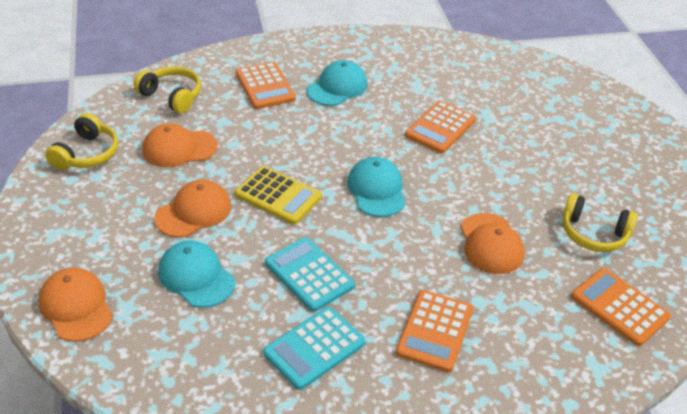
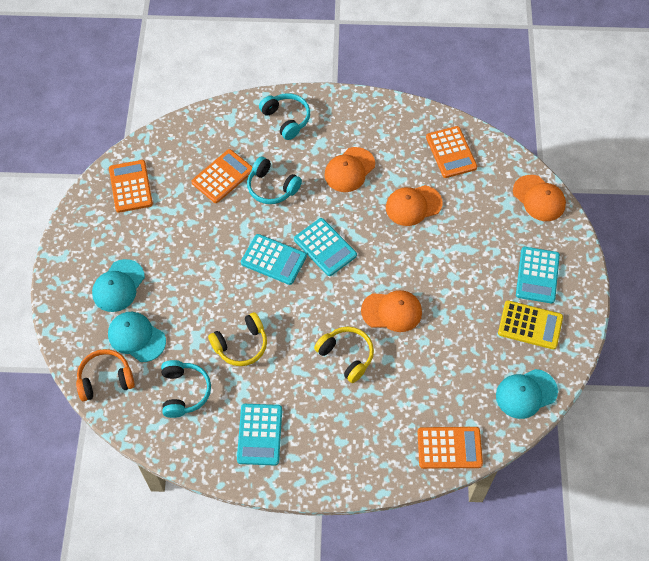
orange headphones: 0 -> 1
turquoise calculator: 2 -> 4
turquoise headphones: 0 -> 3
yellow headphones: 3 -> 2

